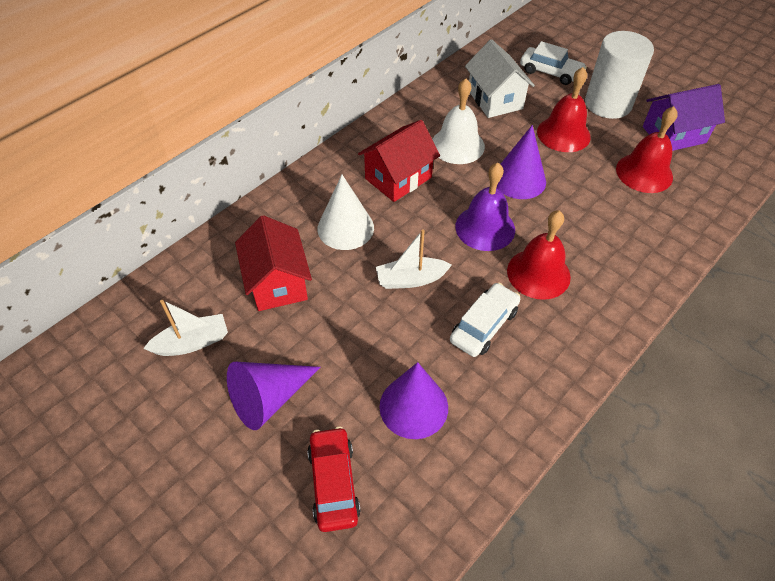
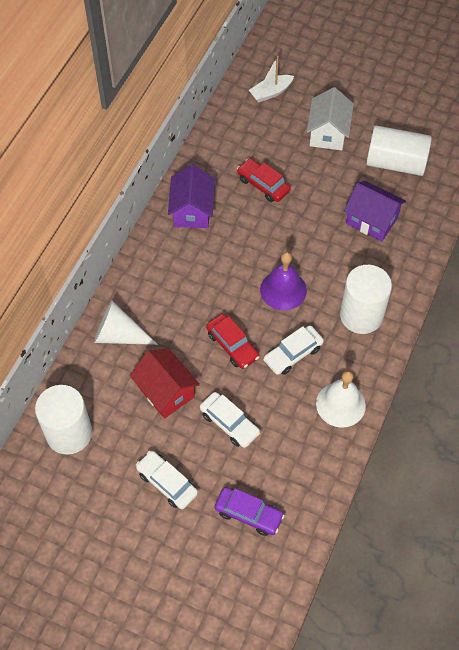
purple car: 0 -> 1
purple cone: 3 -> 0
purple house: 1 -> 2
red bell: 3 -> 0
red car: 1 -> 2
red house: 2 -> 1
white boat: 2 -> 1
white car: 2 -> 3
white cylinder: 1 -> 3

